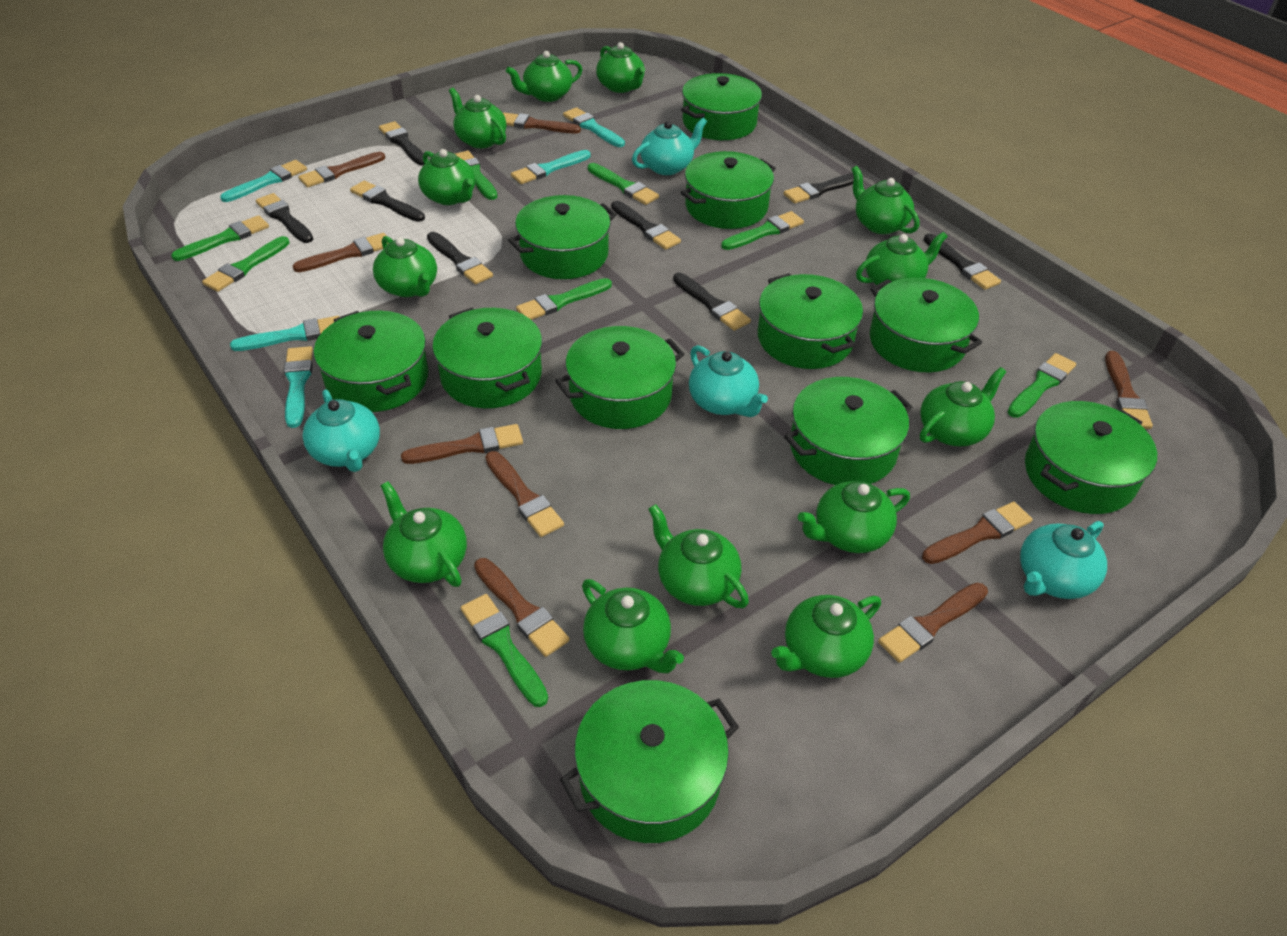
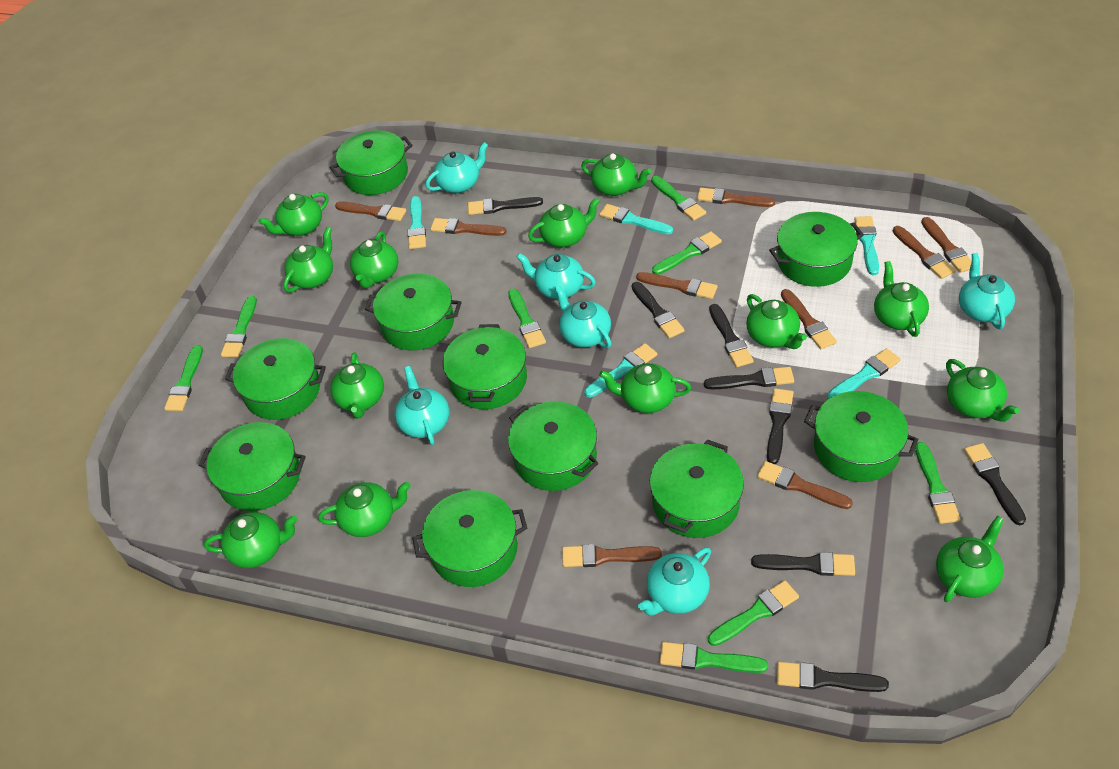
green pot: 11 -> 10
turquoise teapot: 4 -> 6

